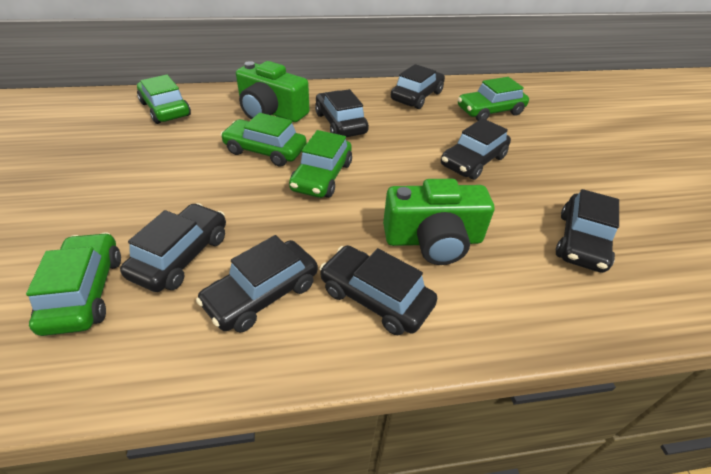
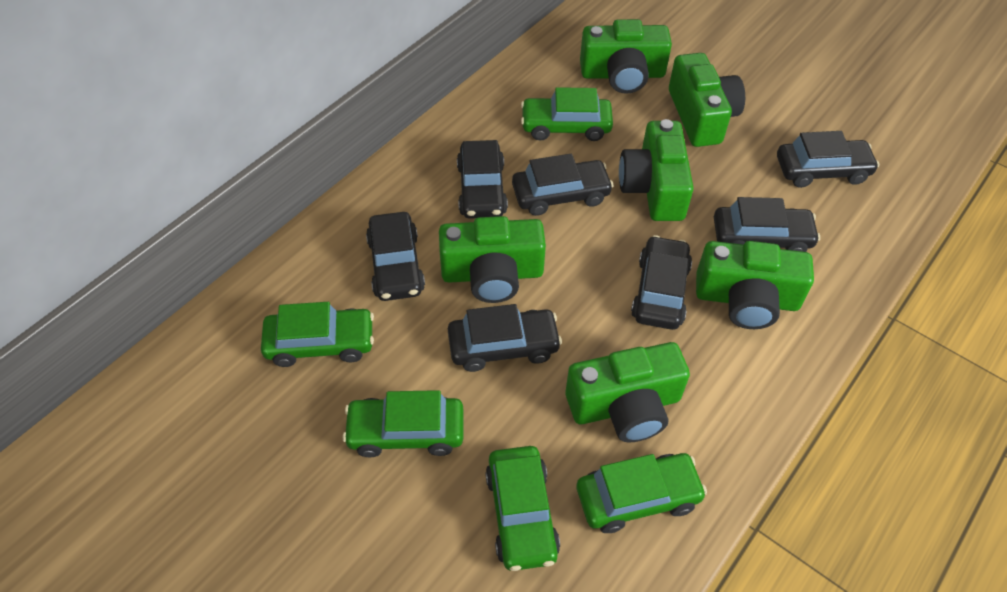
green camera: 2 -> 6

